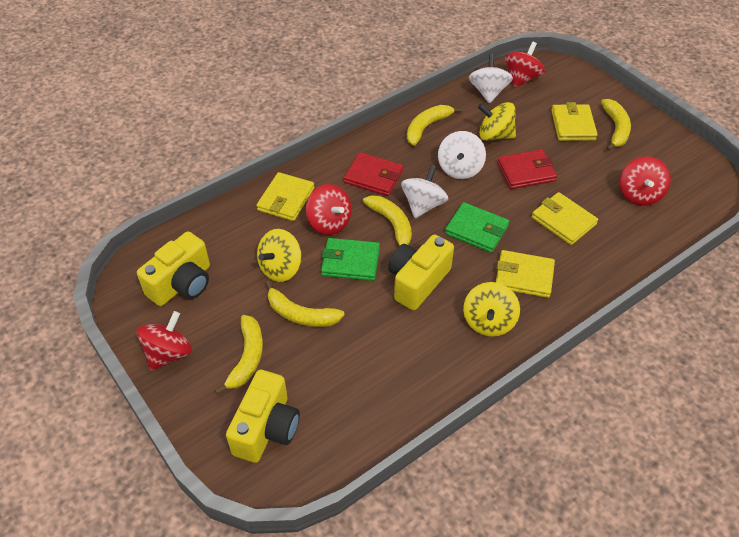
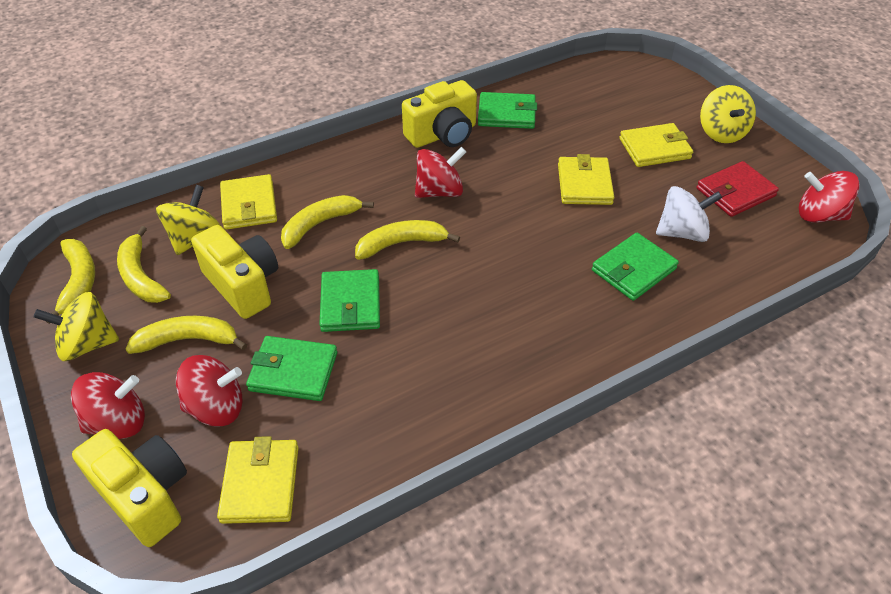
green wallet: 2 -> 4
red wallet: 2 -> 1
white spinning top: 3 -> 1

